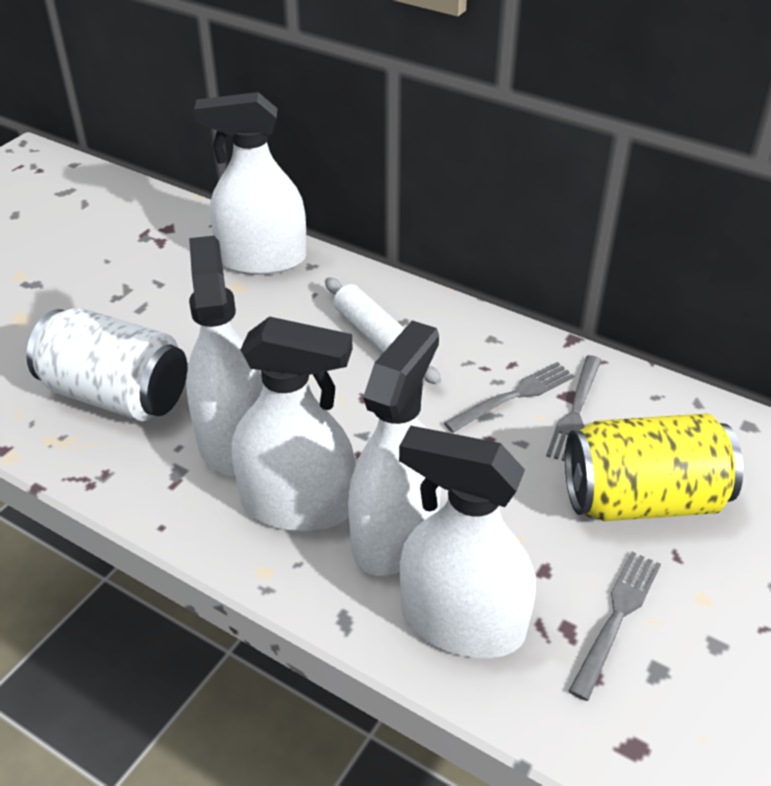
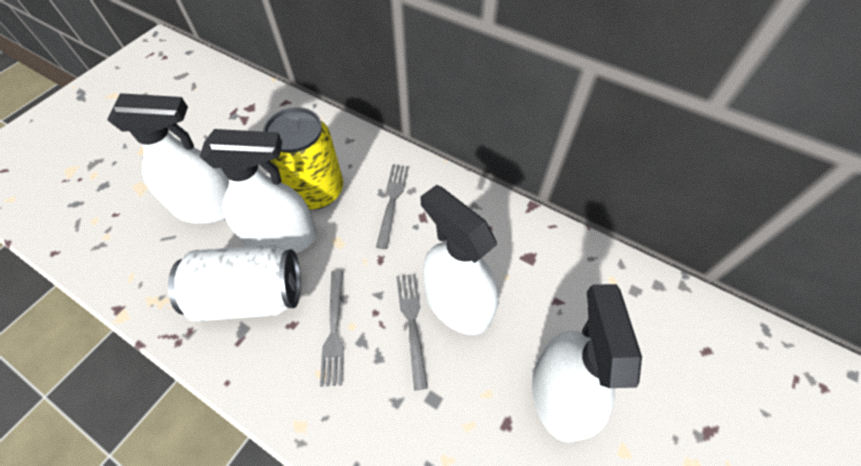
white rolling pin: 1 -> 0
white spray bottle: 5 -> 4

